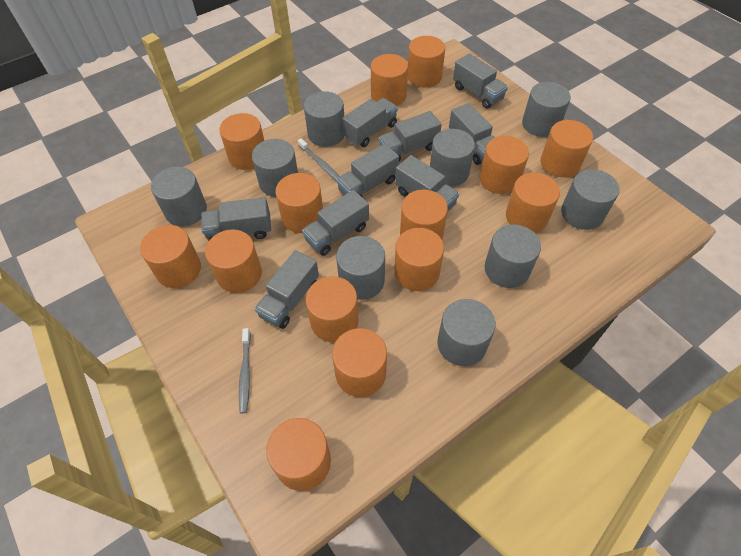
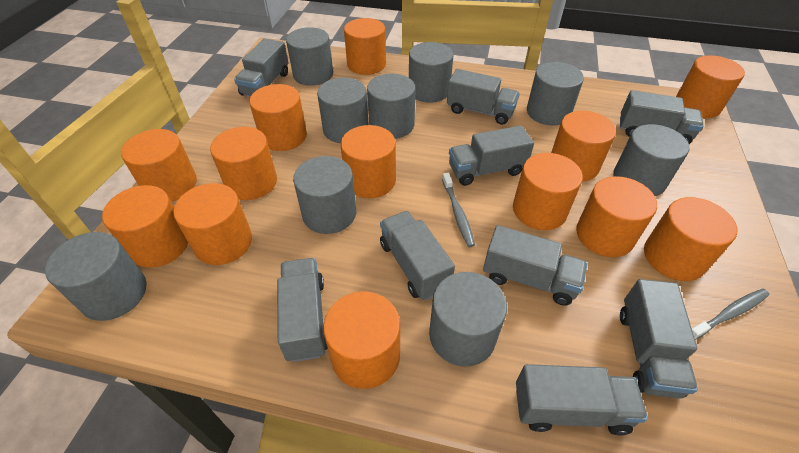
orange cylinder: 14 -> 13

